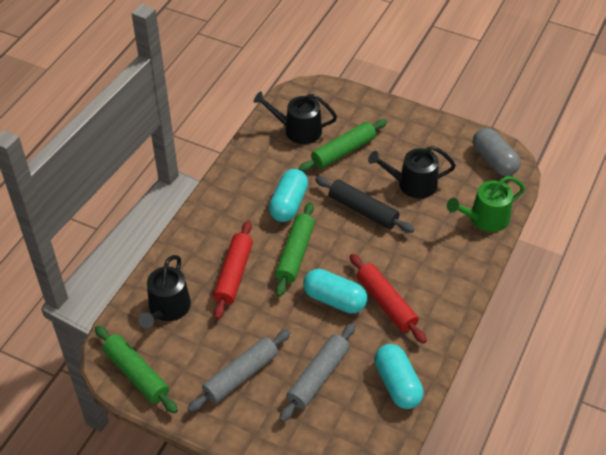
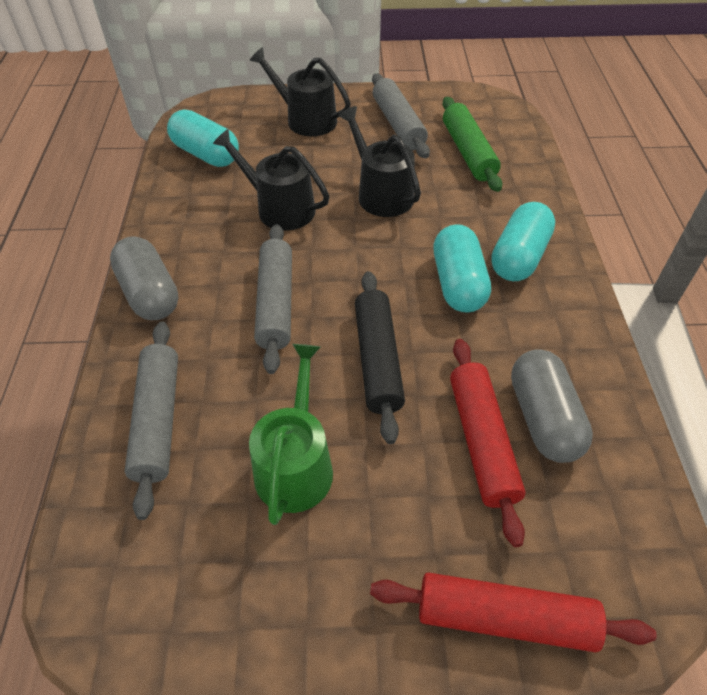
green rolling pin: 3 -> 1
grey capsule: 1 -> 2
grey rolling pin: 2 -> 3

